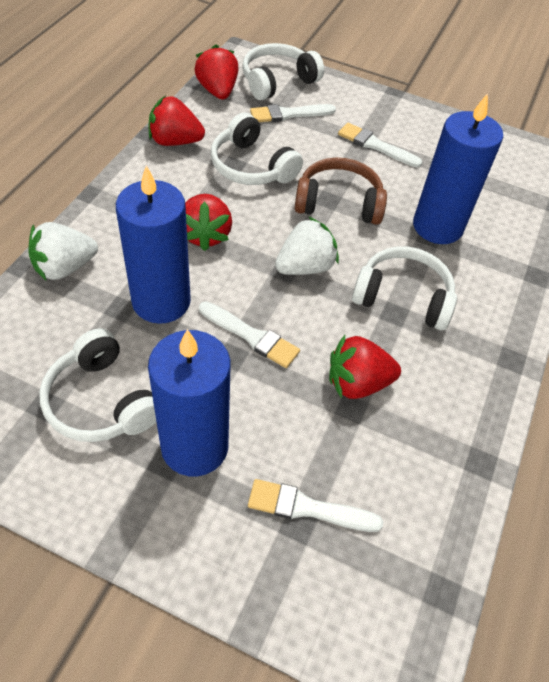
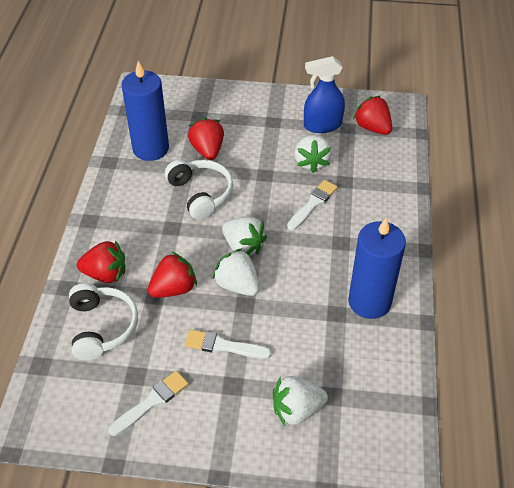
blue candle: 3 -> 2
blue spray bottle: 0 -> 1
brown headphones: 1 -> 0
white brush: 4 -> 3
white headphones: 4 -> 2
white strawberry: 2 -> 4

